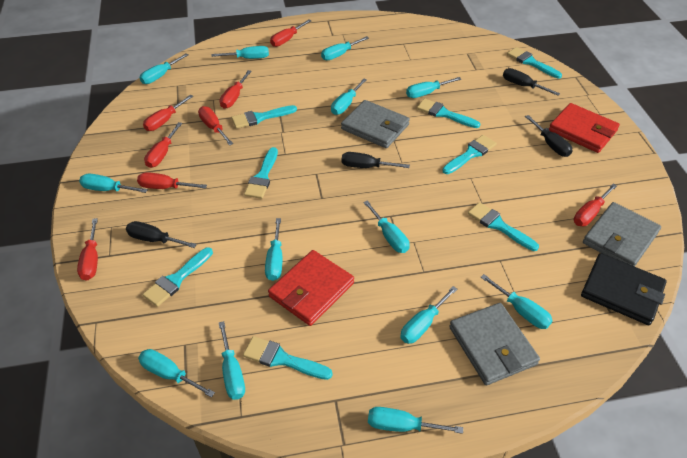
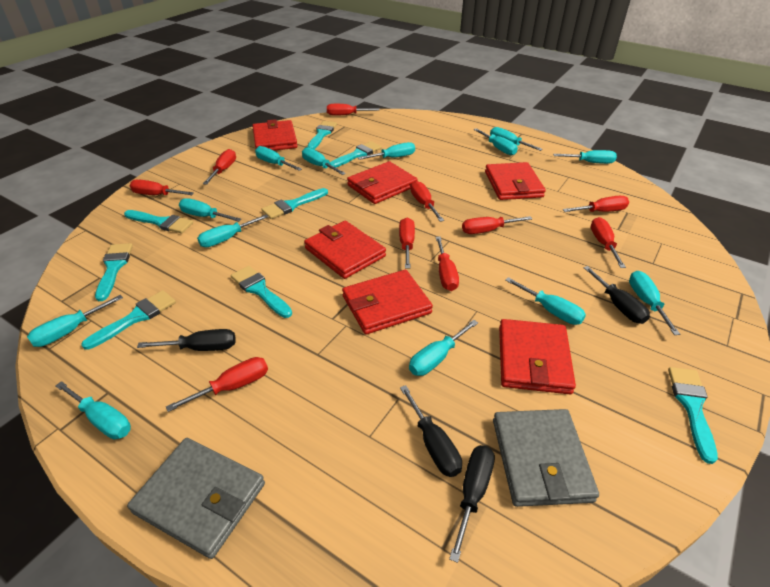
black wallet: 1 -> 0
grey wallet: 3 -> 2
red screwdriver: 8 -> 10
red wallet: 2 -> 6

